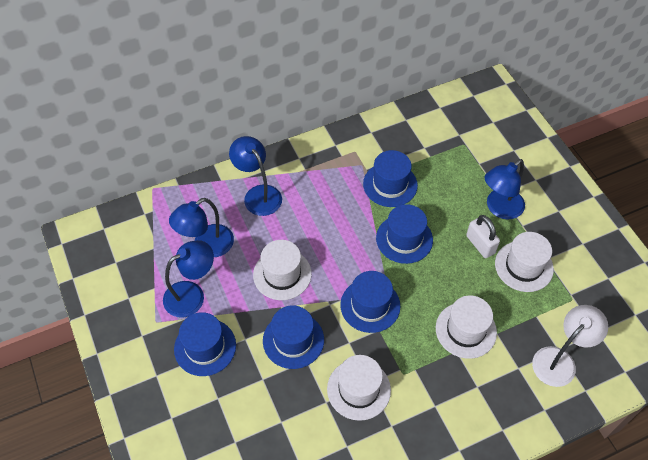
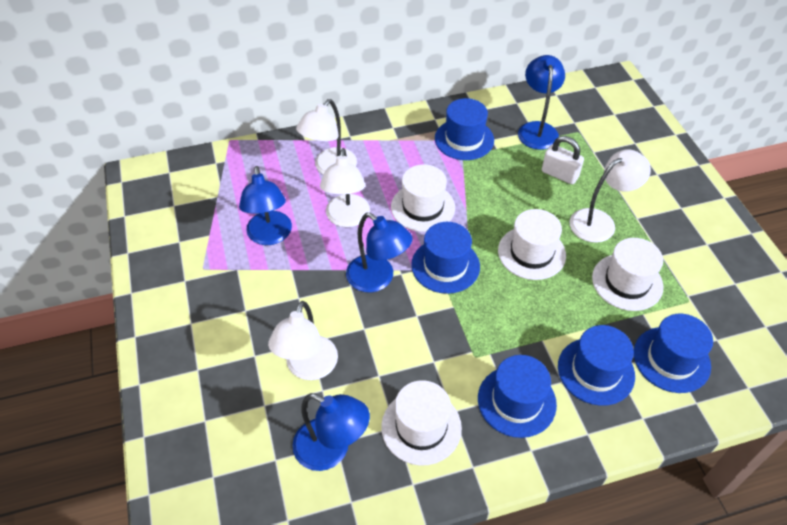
white lamp: 1 -> 4

